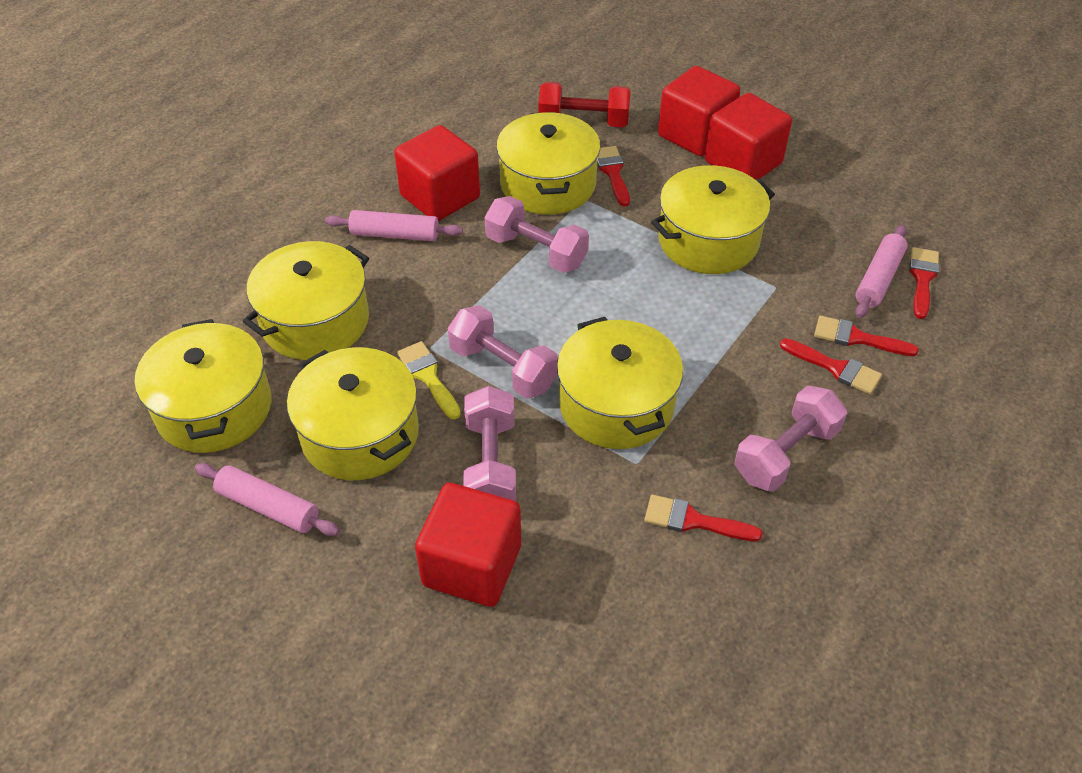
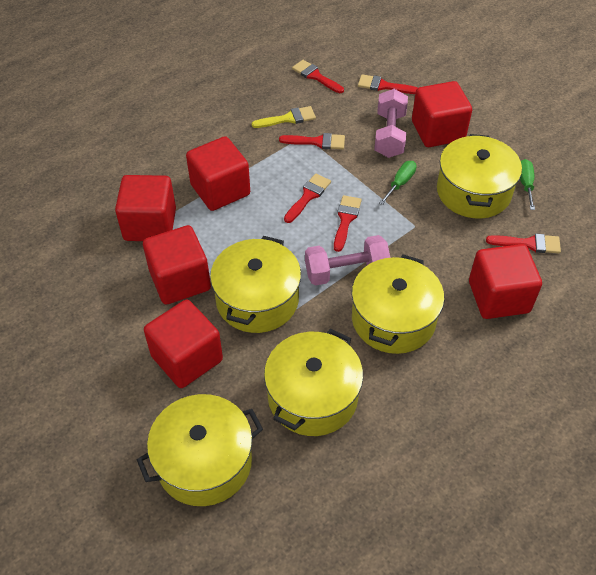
green screwdriver: 0 -> 2
pink dumbbell: 4 -> 2
pink rolling pin: 3 -> 0
red brush: 5 -> 6
red cube: 4 -> 6
red dumbbell: 1 -> 0
yellow pot: 6 -> 5

